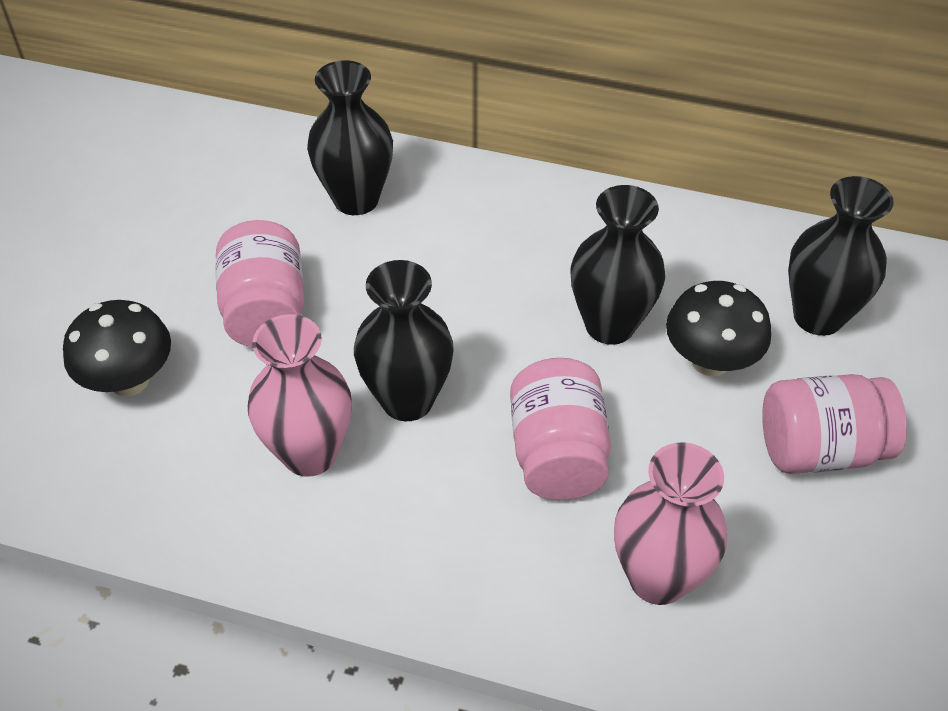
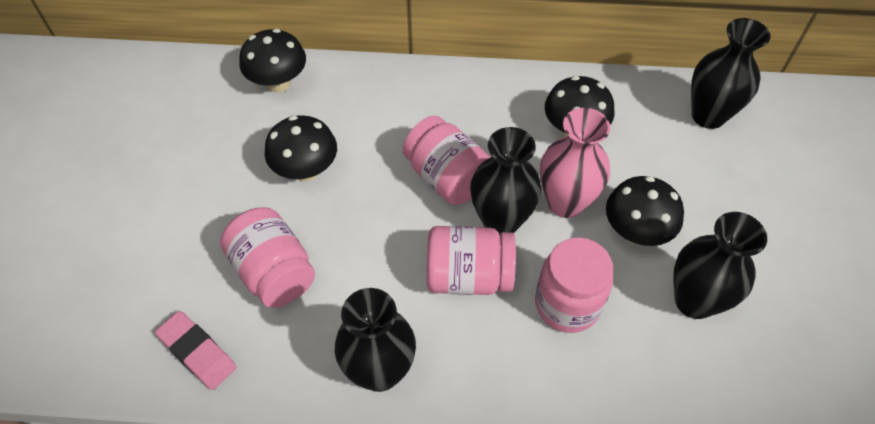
black mushroom: 2 -> 4
pink eraser: 0 -> 1
pink jar: 3 -> 4
pink vase: 2 -> 1

